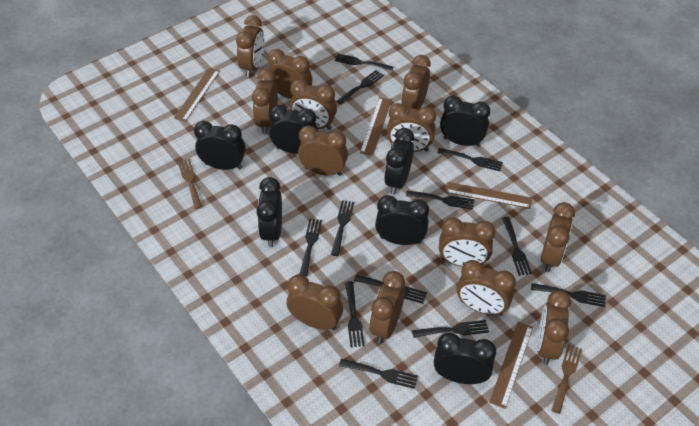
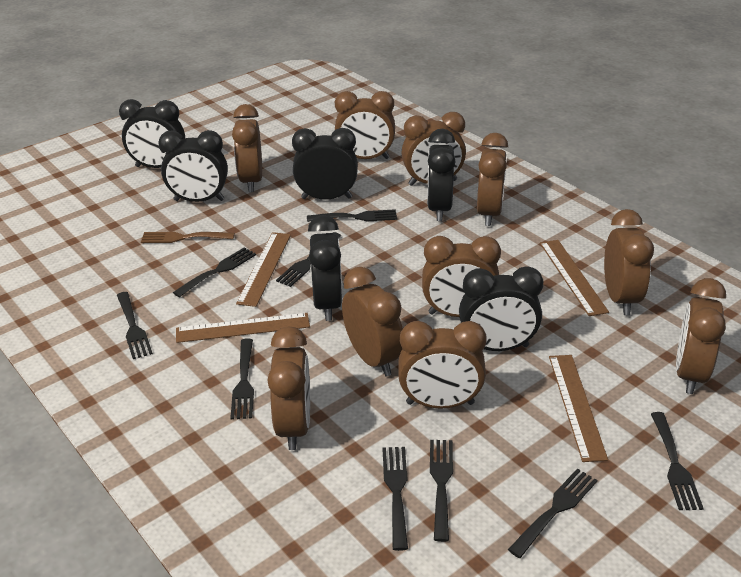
black clock: 7 -> 6
black fork: 12 -> 9
brown clock: 13 -> 10
brown fork: 2 -> 1

